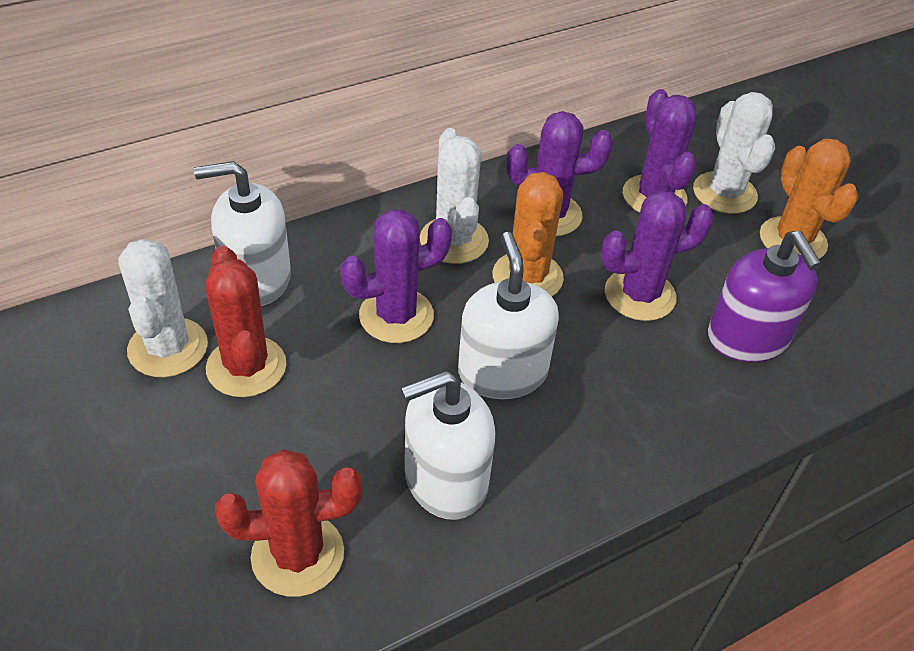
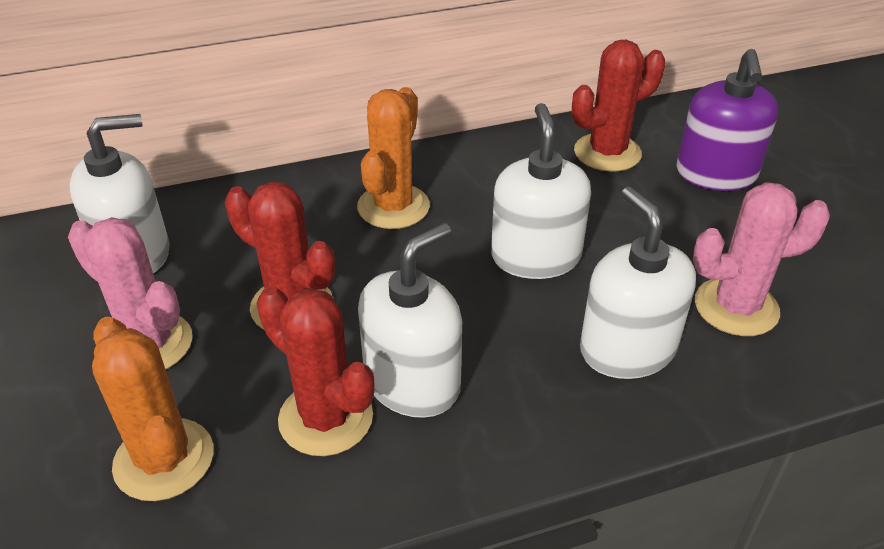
pink cactus: 0 -> 2
purple cactus: 4 -> 0
red cactus: 2 -> 3
white cactus: 3 -> 0
white soap dispenser: 3 -> 4

